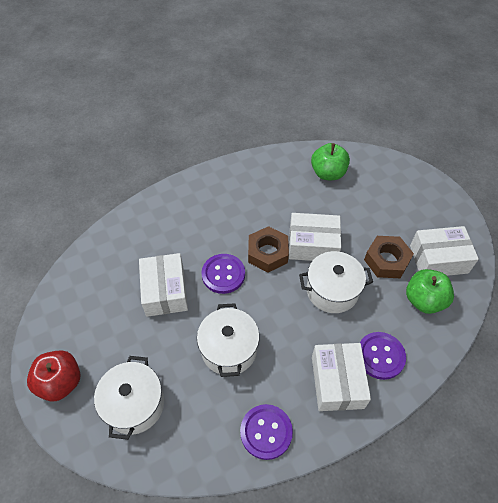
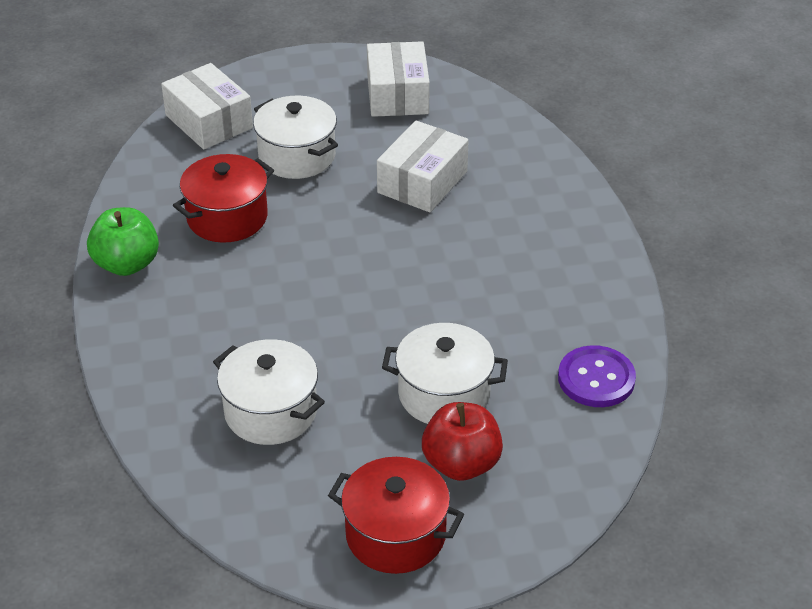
brown nut: 2 -> 0
green apple: 2 -> 1
purple button: 3 -> 1
red pot: 0 -> 2
white box: 4 -> 3

